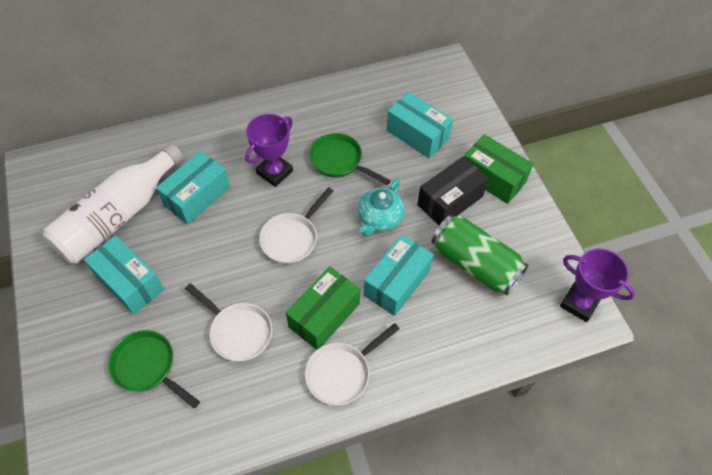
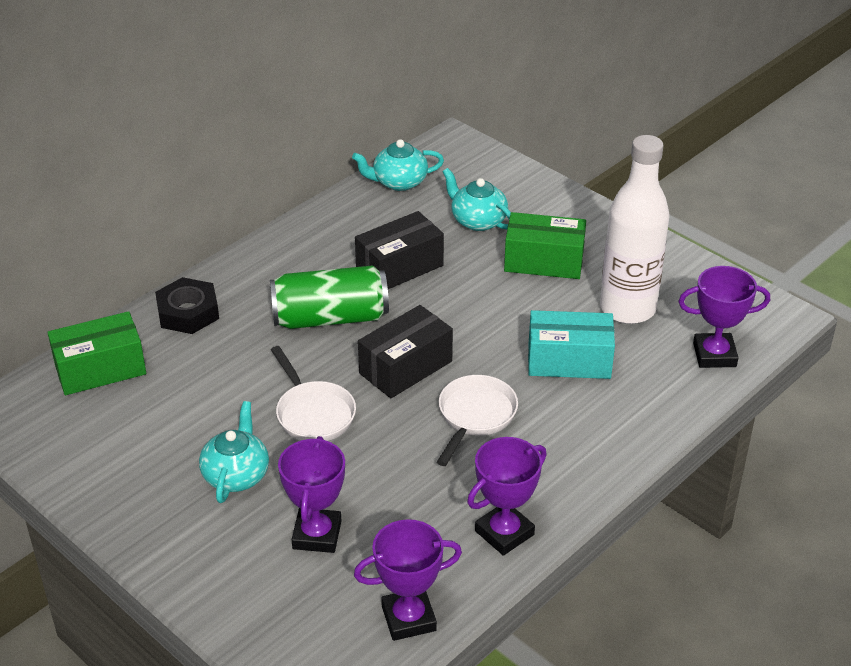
black box: 1 -> 2
black nut: 0 -> 1
green pan: 2 -> 0
purple trophy: 2 -> 4
turquoise box: 4 -> 1
turquoise teapot: 1 -> 3
white pan: 3 -> 2

